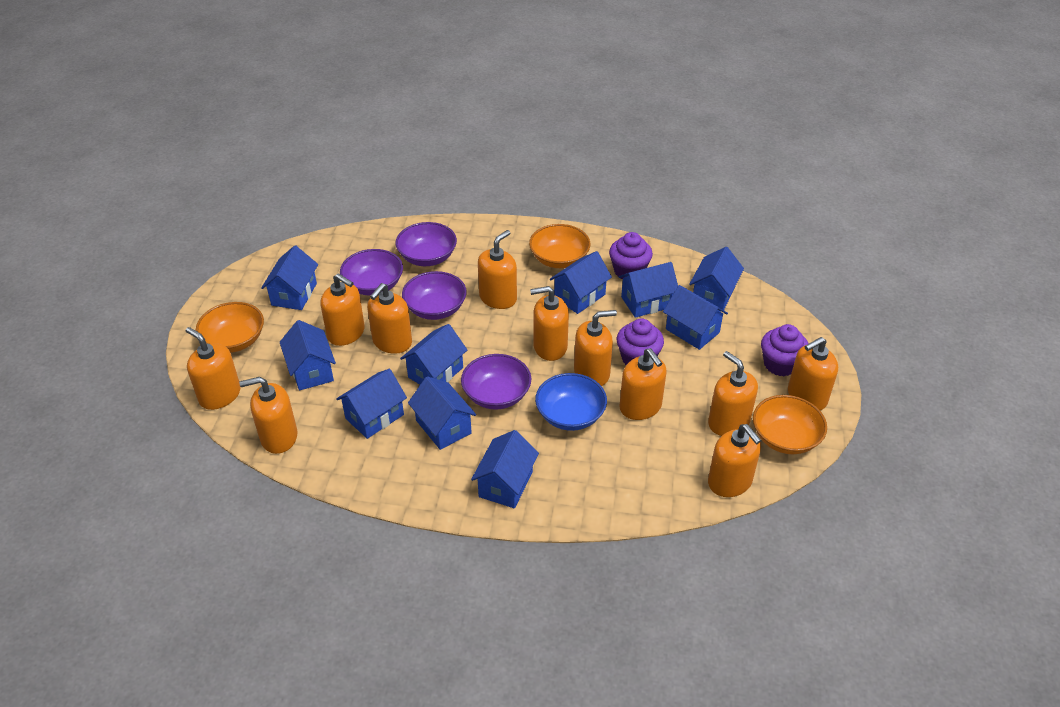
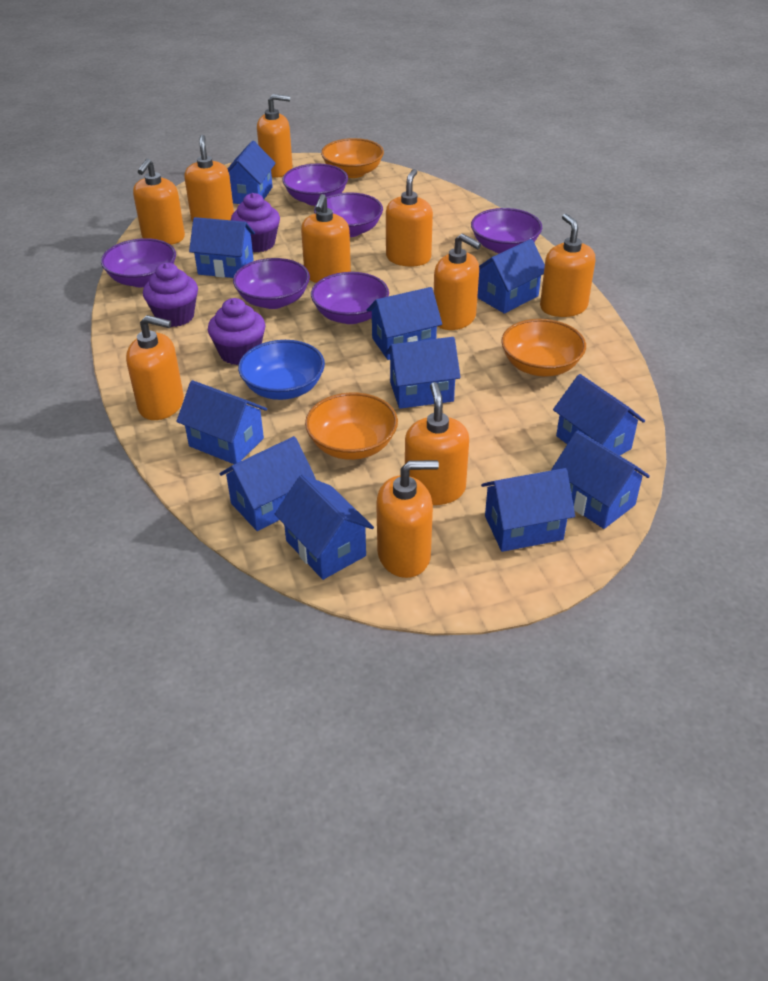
blue house: 10 -> 11
orange soap dispenser: 11 -> 10
purple bowl: 4 -> 6

